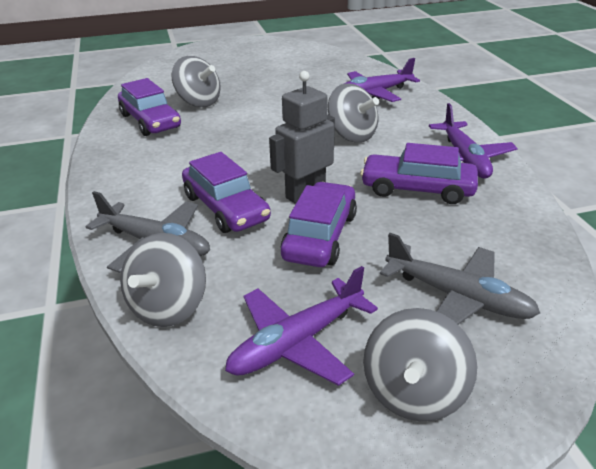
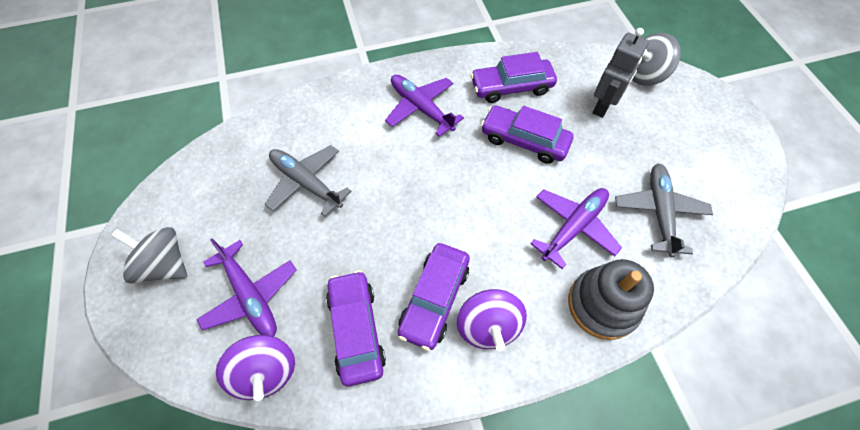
grey spinning top: 4 -> 2
grey stacking toy: 0 -> 1
purple spinning top: 0 -> 2

